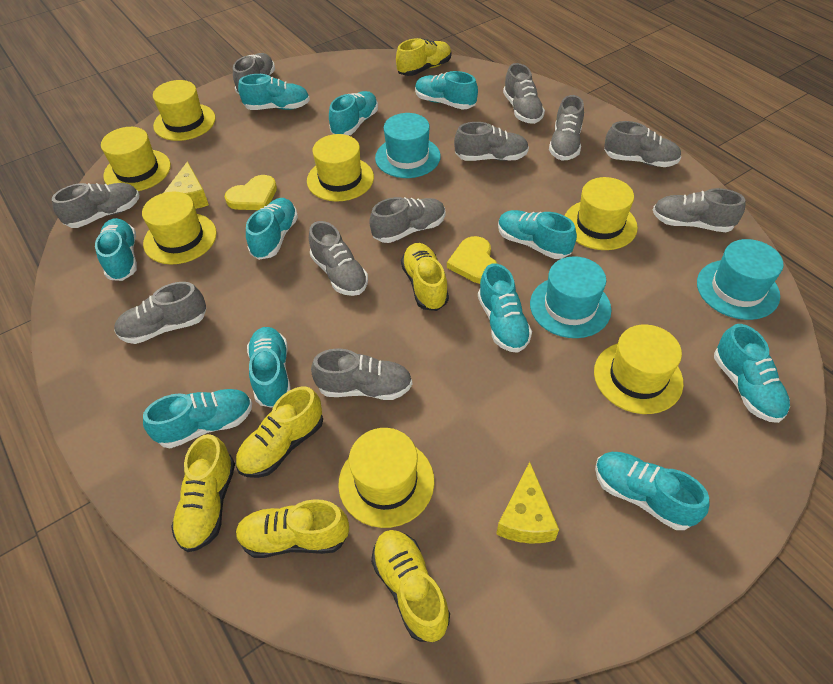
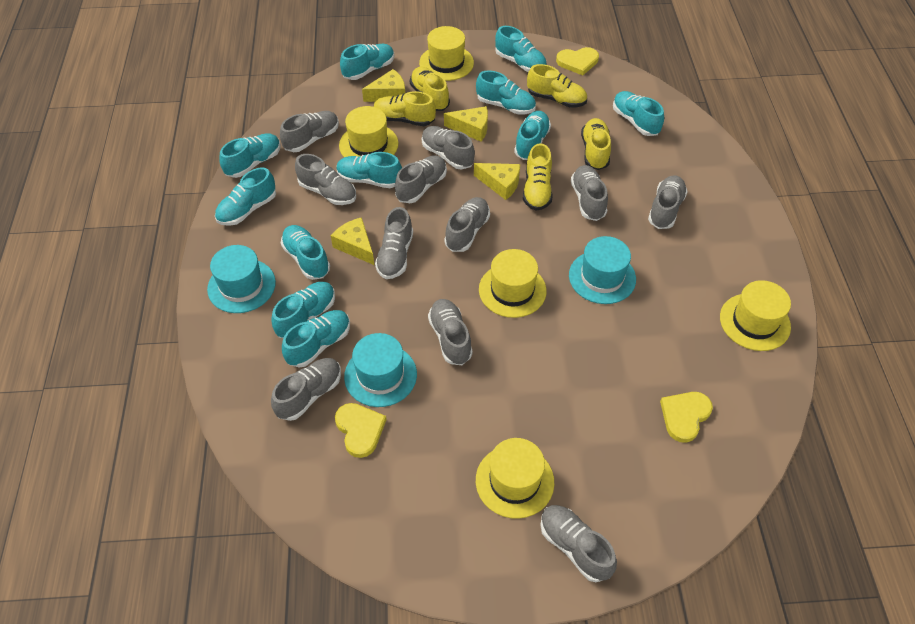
yellow cheese: 2 -> 4
yellow hat: 7 -> 5
yellow heart: 2 -> 3
yellow shoe: 6 -> 5

